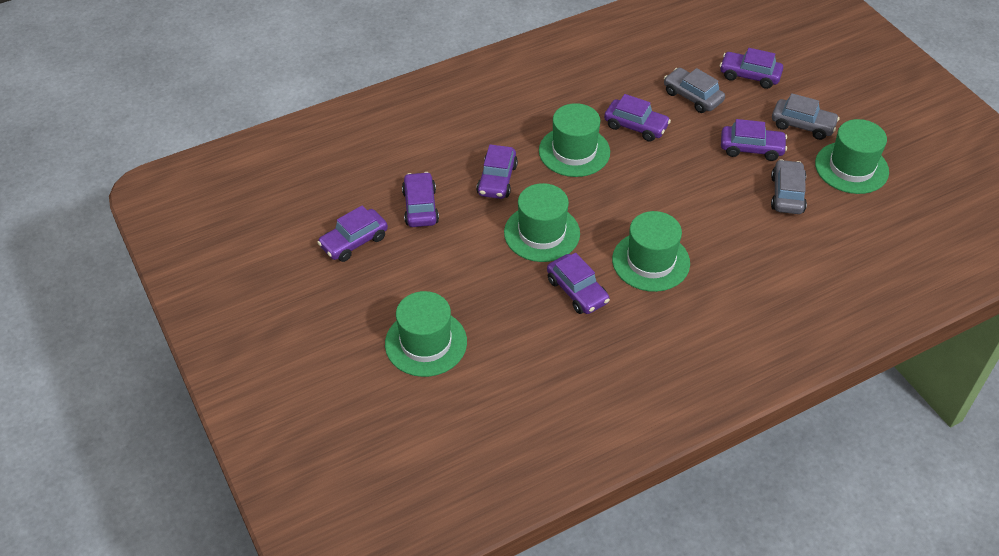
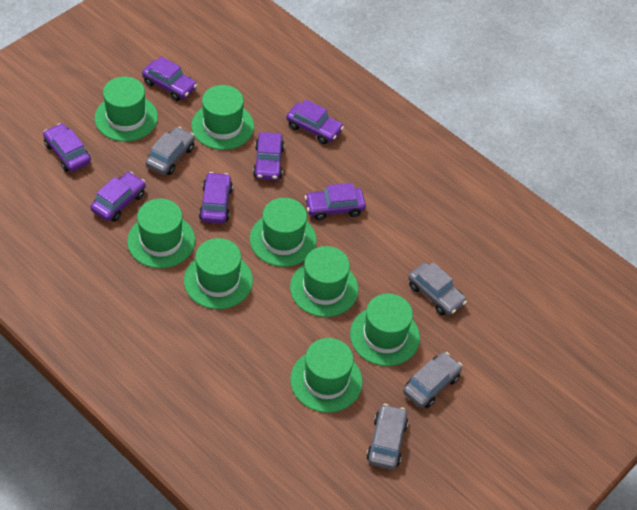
green hat: 5 -> 8
grey car: 3 -> 4

